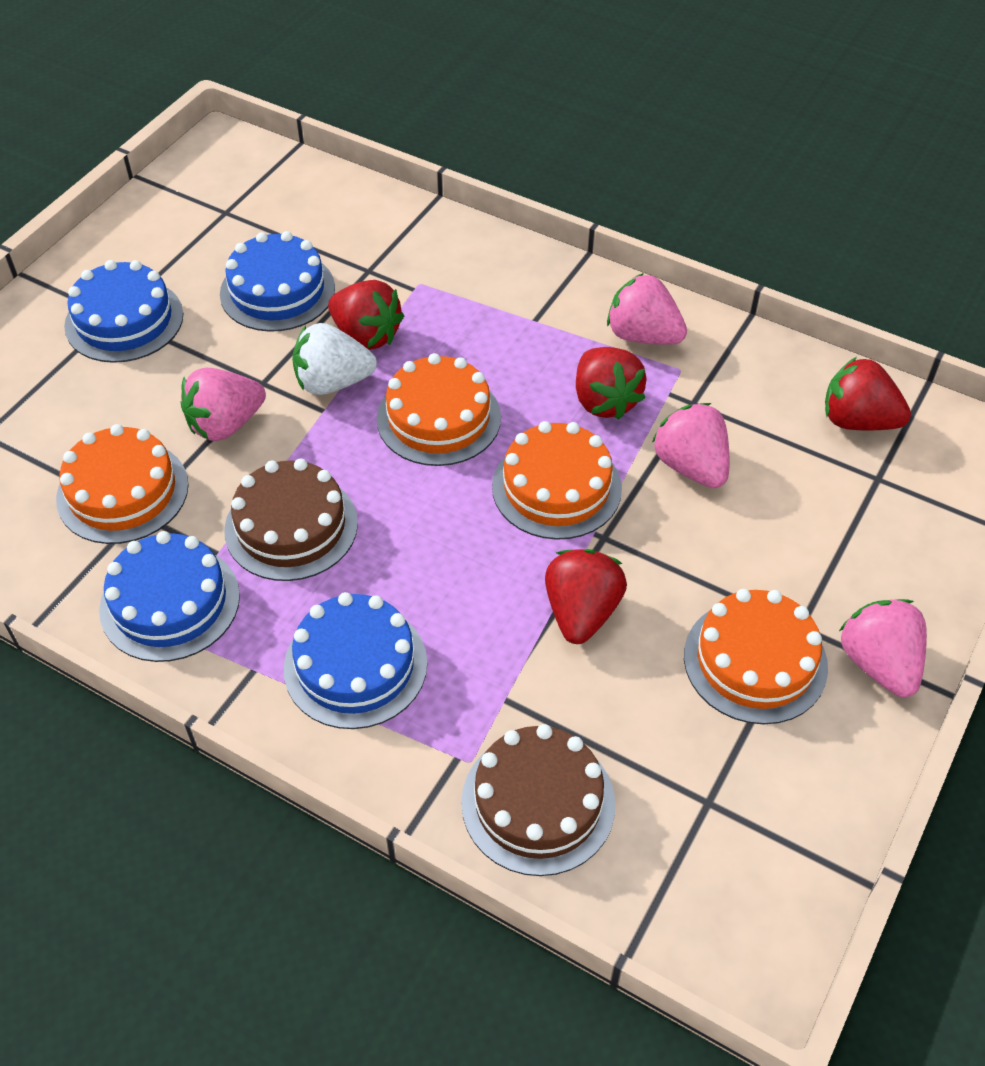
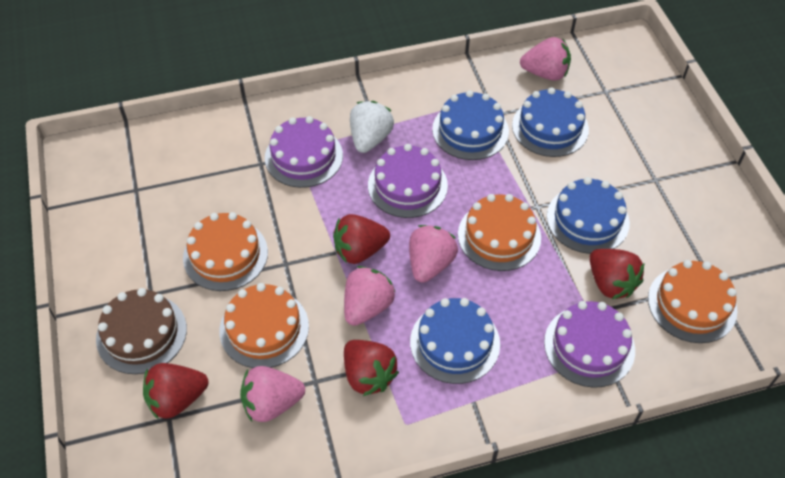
brown cake: 2 -> 1
purple cake: 0 -> 3

